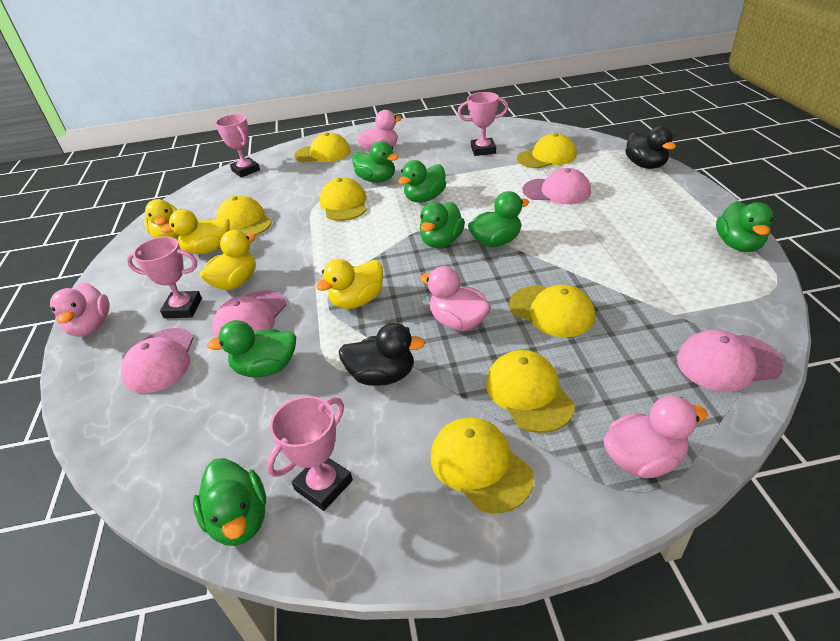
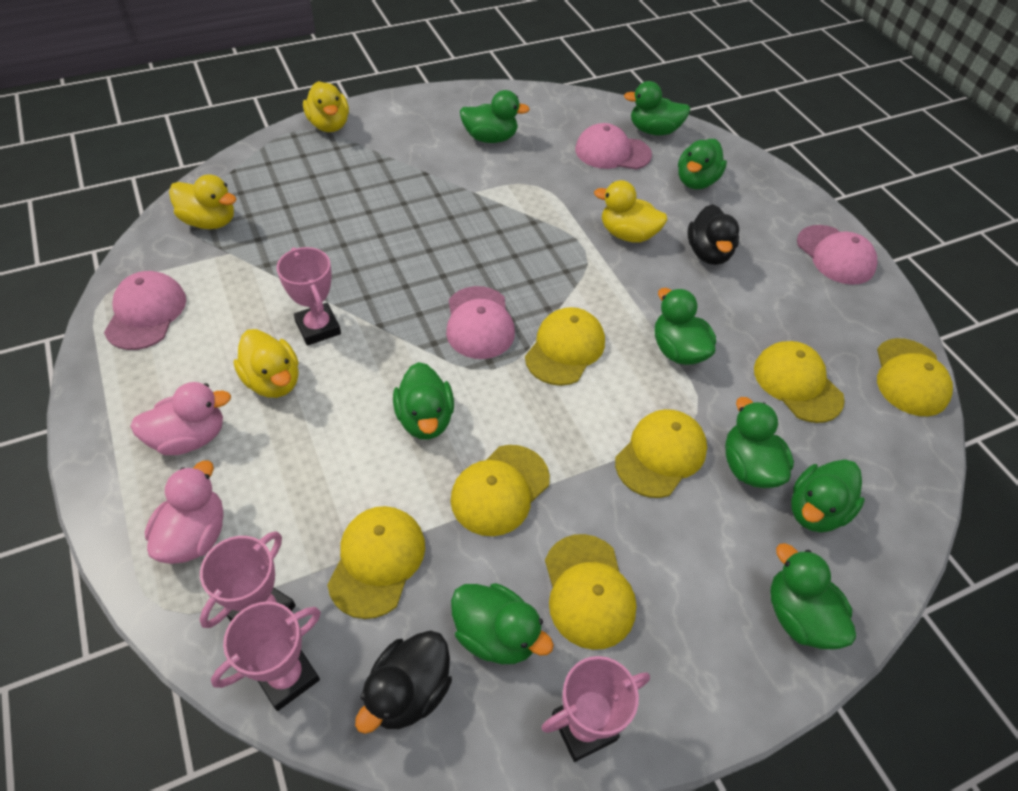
green duck: 7 -> 9
pink duck: 4 -> 2

